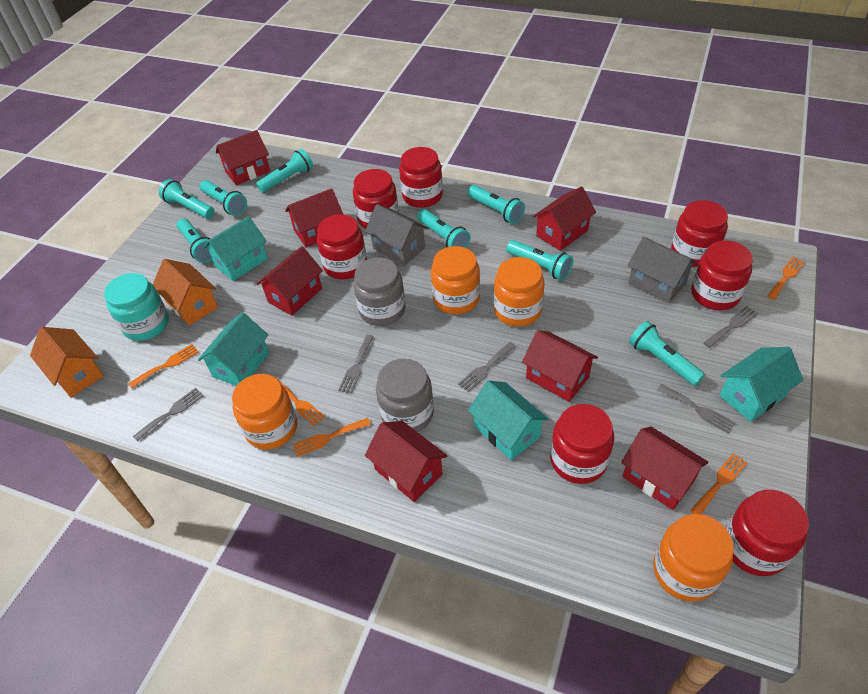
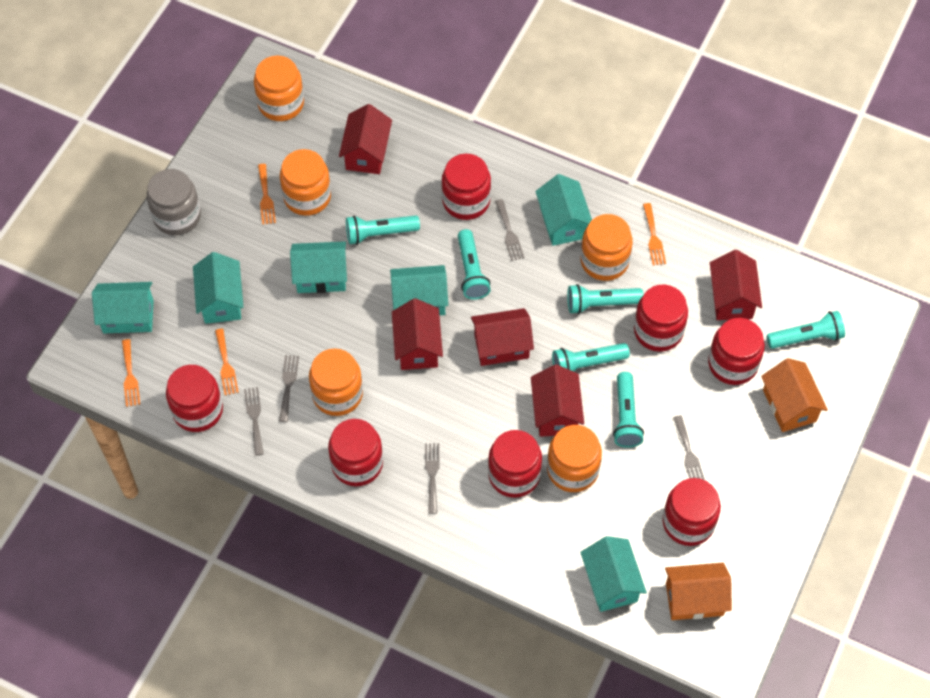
grey house: 2 -> 0
grey jar: 2 -> 1
orange fork: 5 -> 4
orange jar: 4 -> 5
red house: 7 -> 5
turquoise flashlight: 8 -> 6
turquoise house: 4 -> 6
turquoise jar: 1 -> 0

